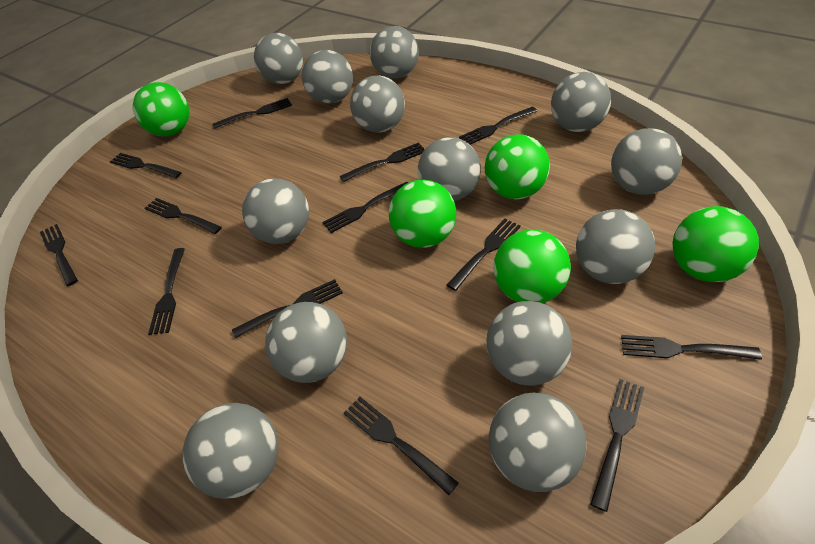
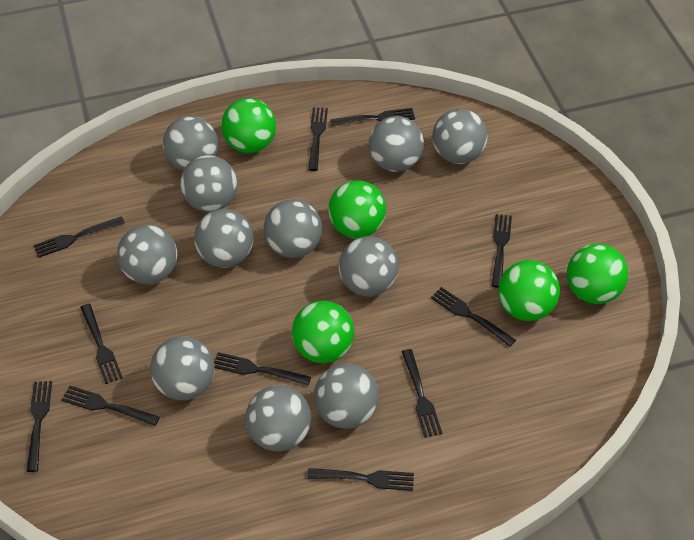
black fork: 13 -> 11
grey ball: 13 -> 11

